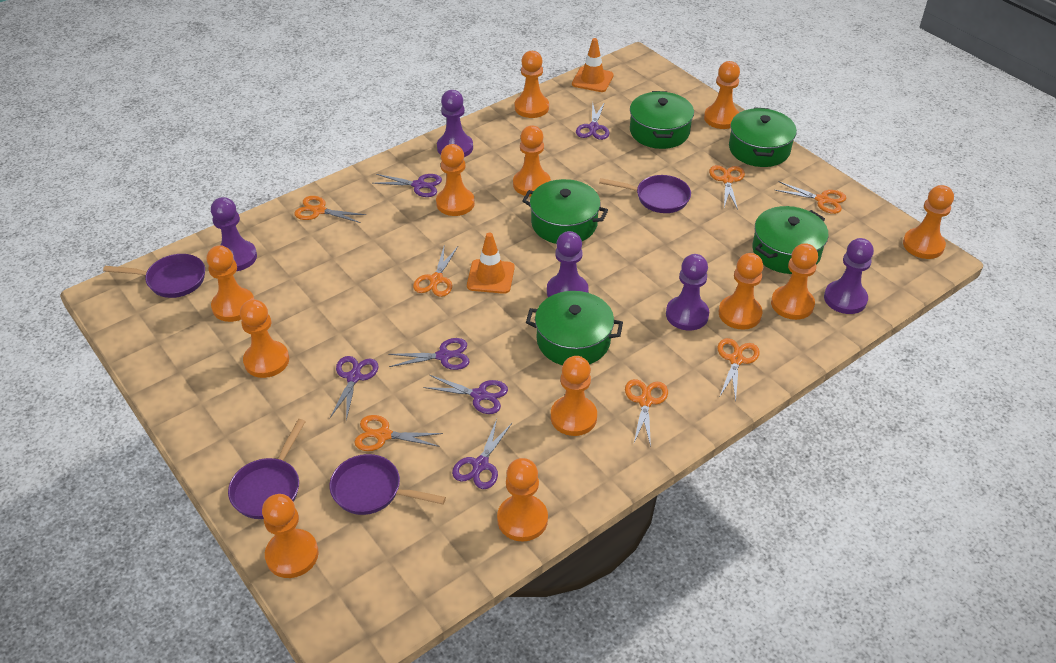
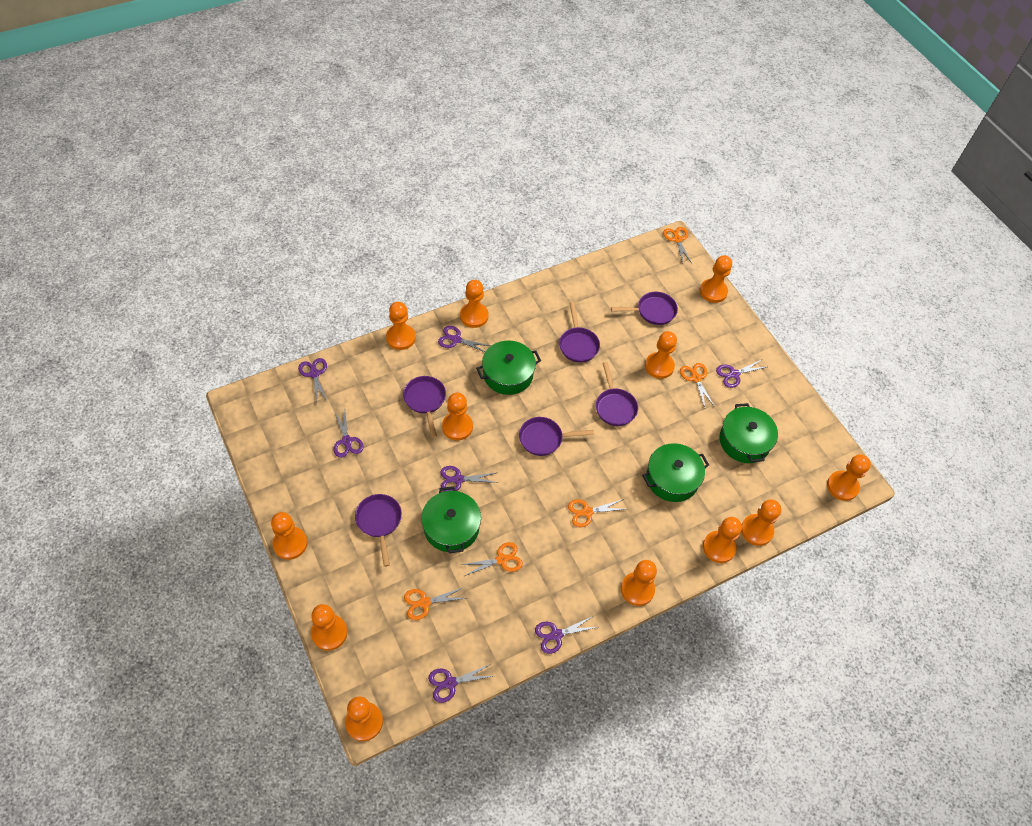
green pot: 5 -> 4
orange scissors: 7 -> 5
orange traffic cone: 2 -> 0
purple pan: 4 -> 6
purple pawn: 5 -> 0
purple scissors: 6 -> 7

